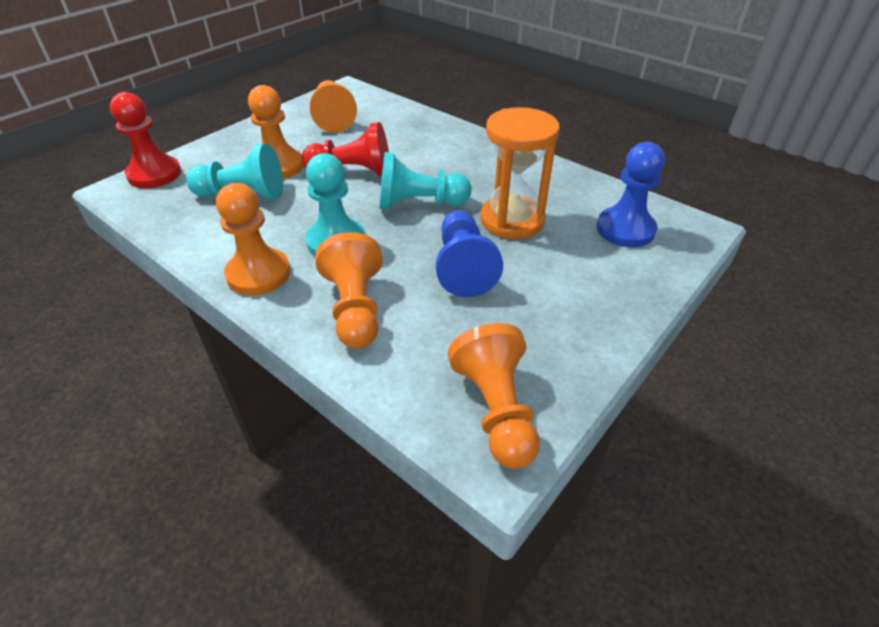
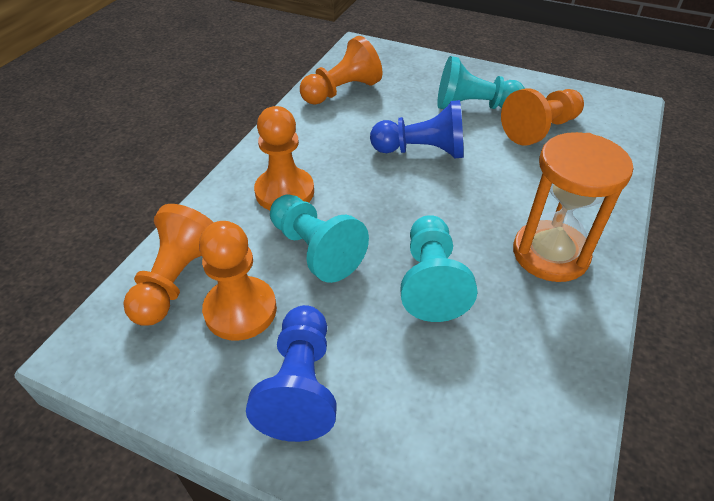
red pawn: 2 -> 0

